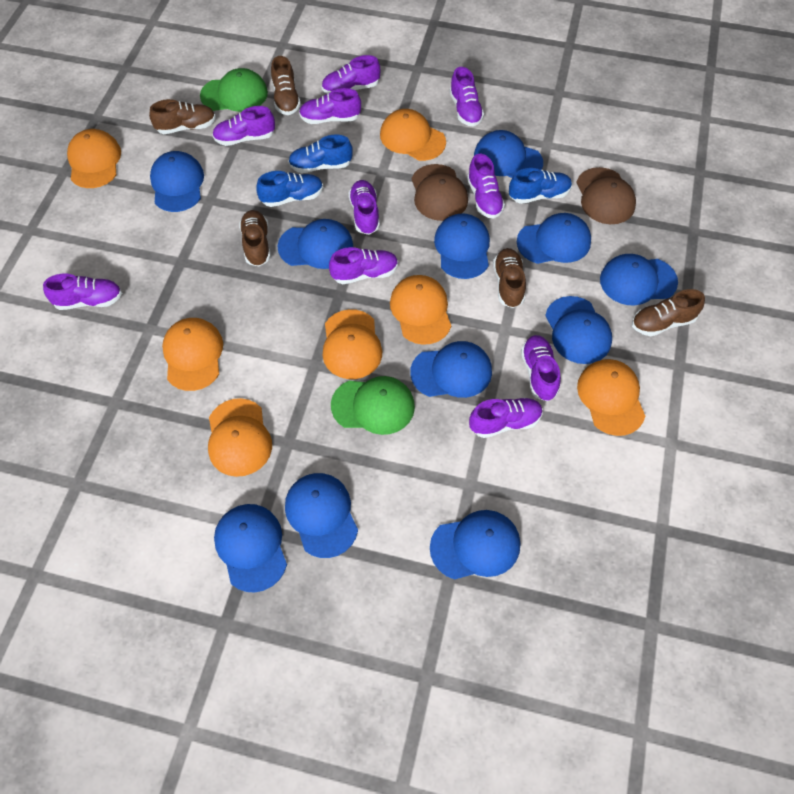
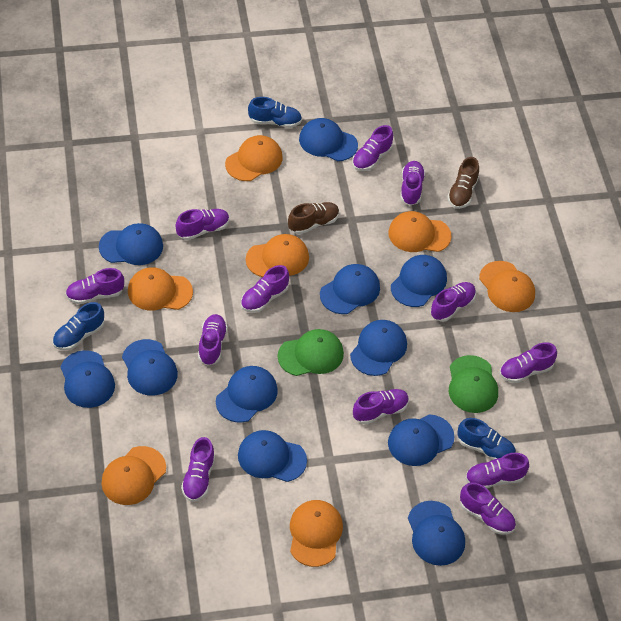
brown cap: 2 -> 0
brown shoe: 5 -> 2
purple shoe: 10 -> 12

